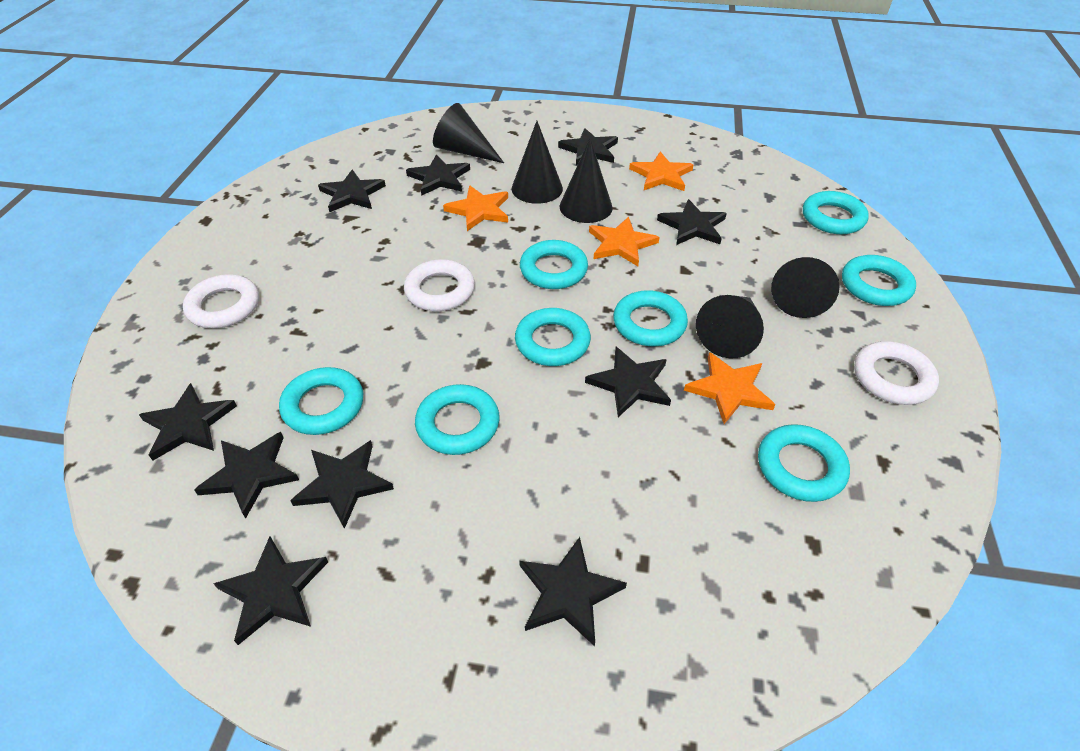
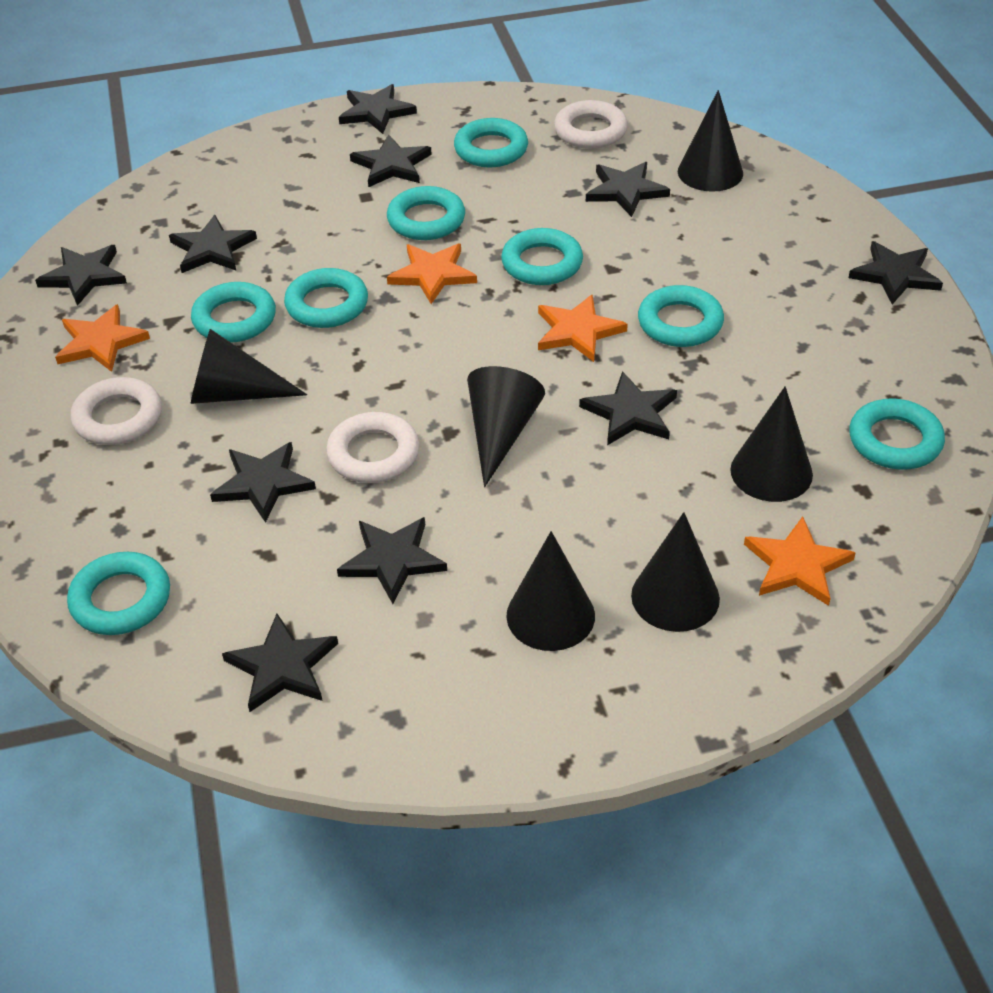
black cone: 5 -> 6

